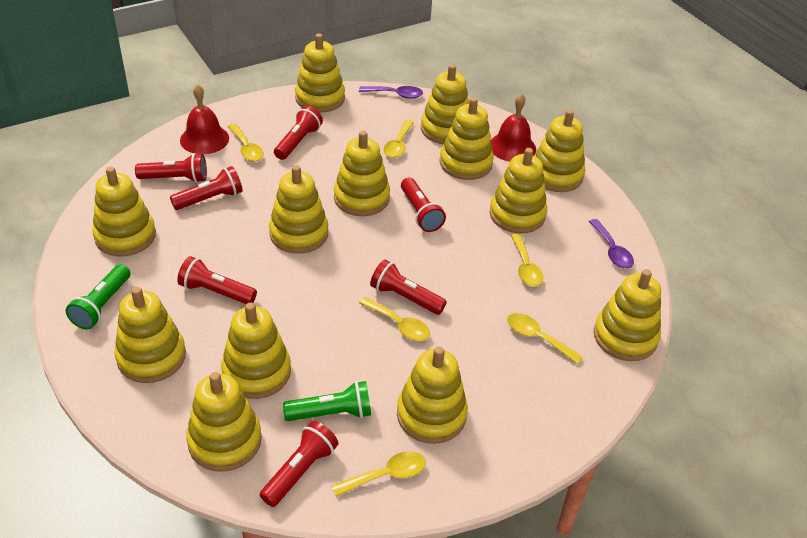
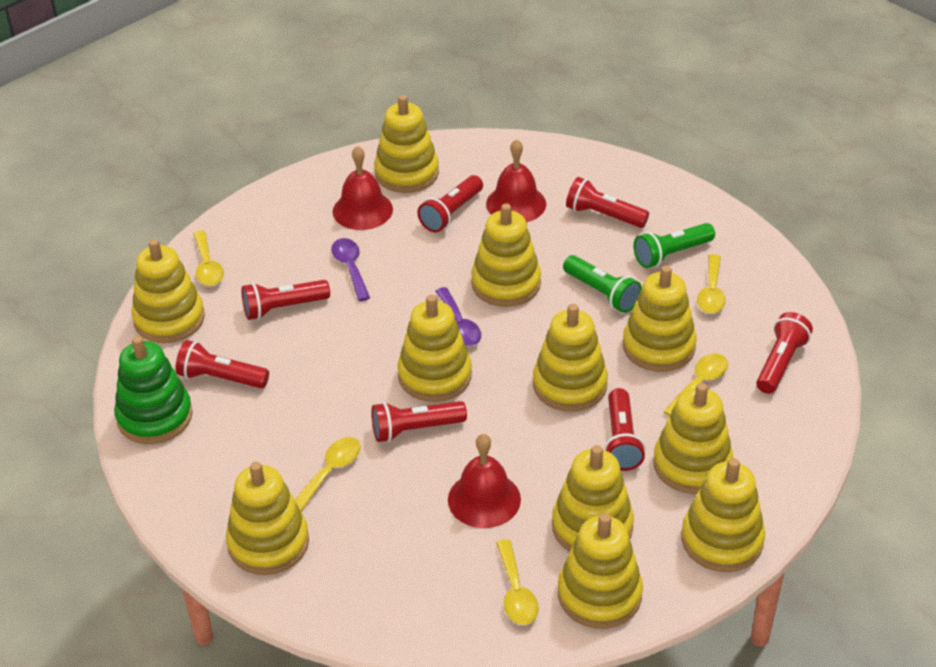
green stacking toy: 0 -> 1
red bell: 2 -> 3
yellow spoon: 6 -> 5
yellow stacking toy: 13 -> 11

